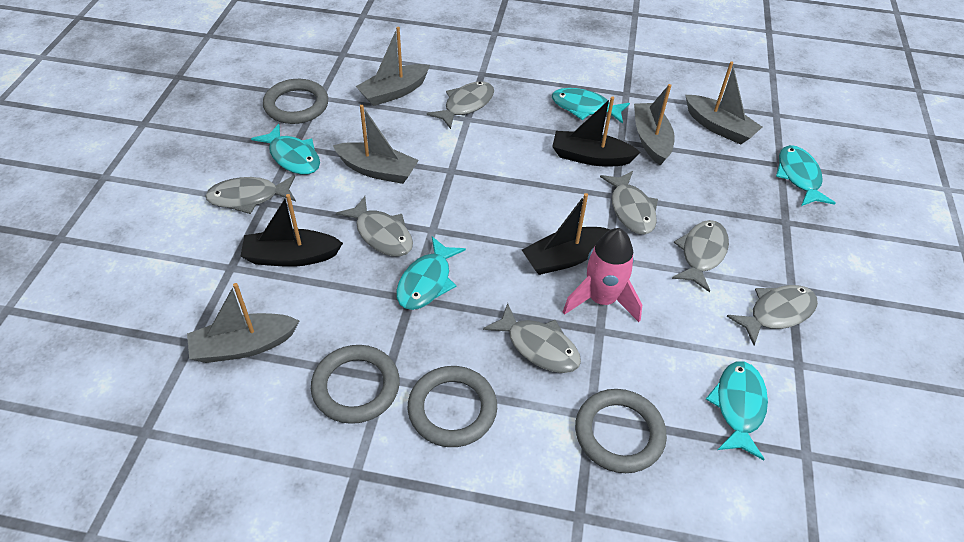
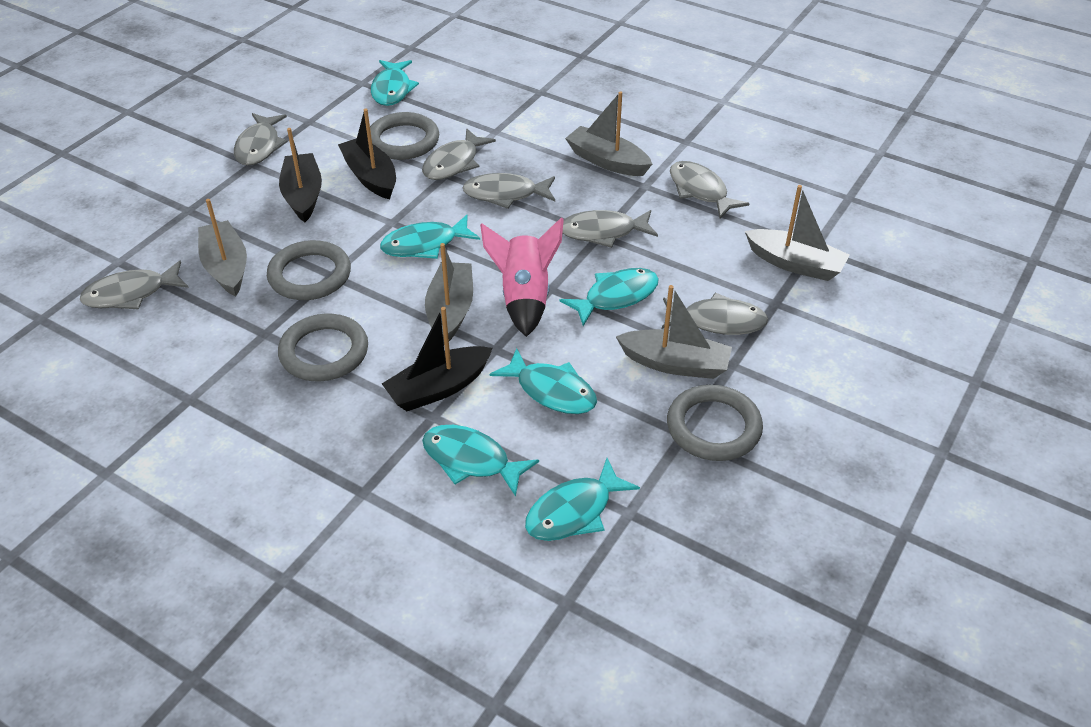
turquoise fish: 5 -> 6

